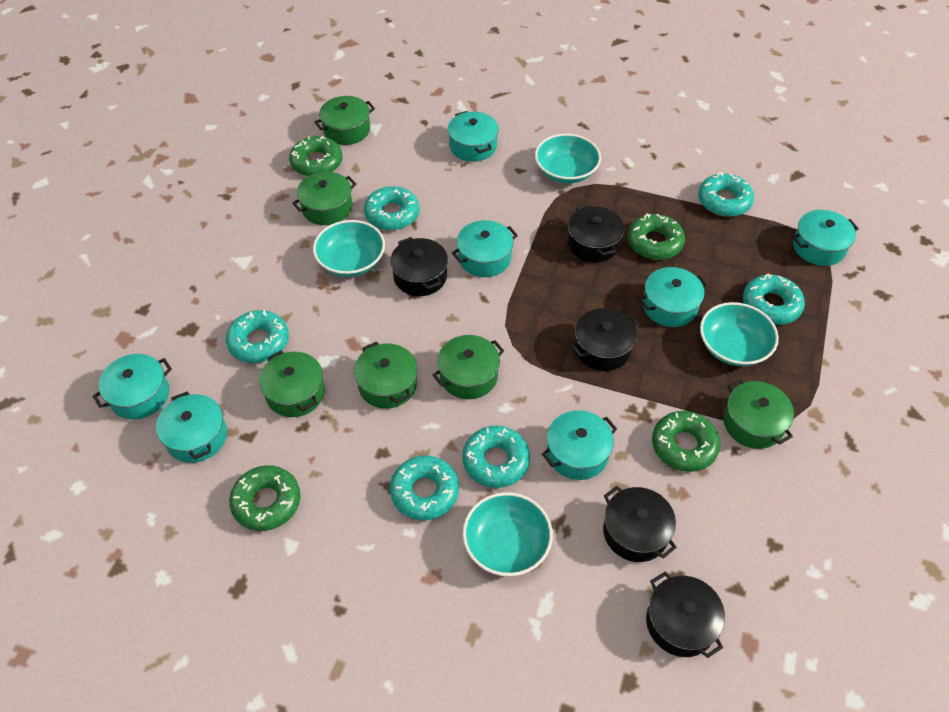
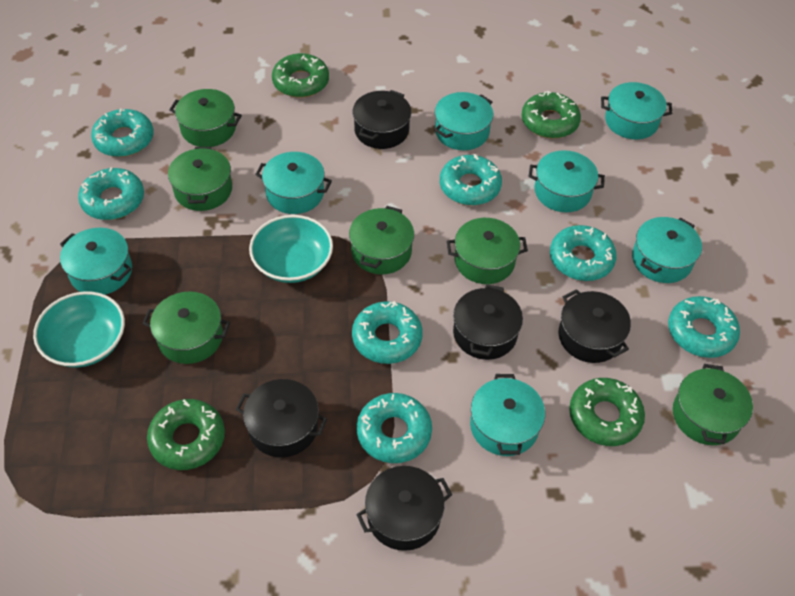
turquoise bowl: 4 -> 2
turquoise donut: 6 -> 7

